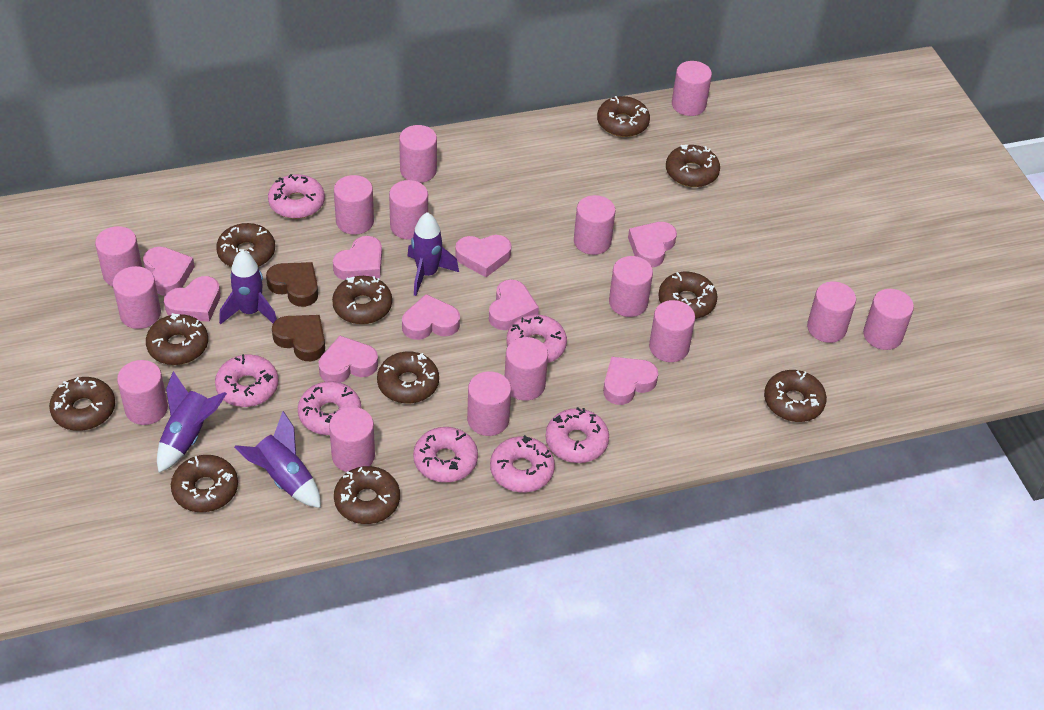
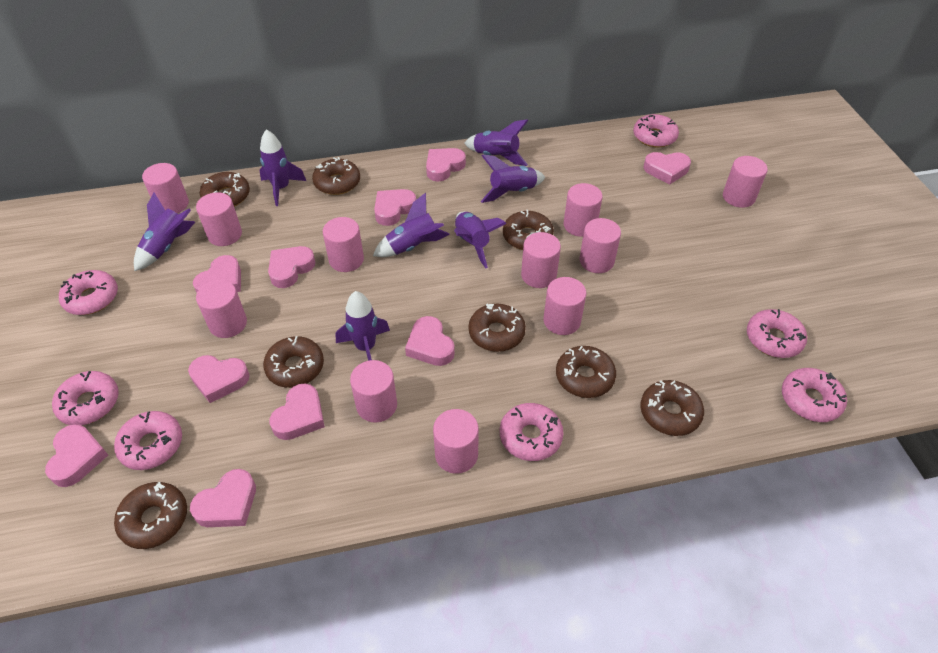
brown donut: 11 -> 8
brown heart: 2 -> 0
pink cylinder: 15 -> 11
pink heart: 9 -> 10
purple rocket: 4 -> 7

